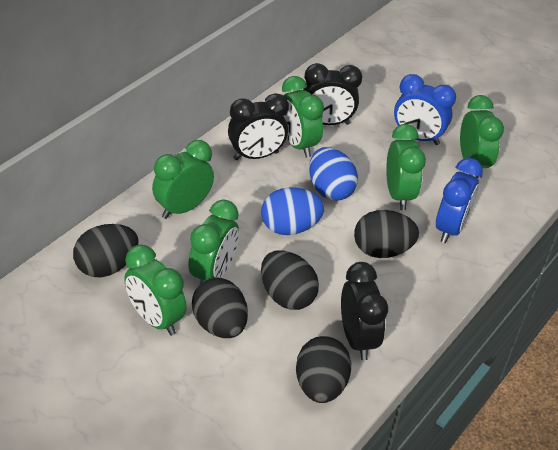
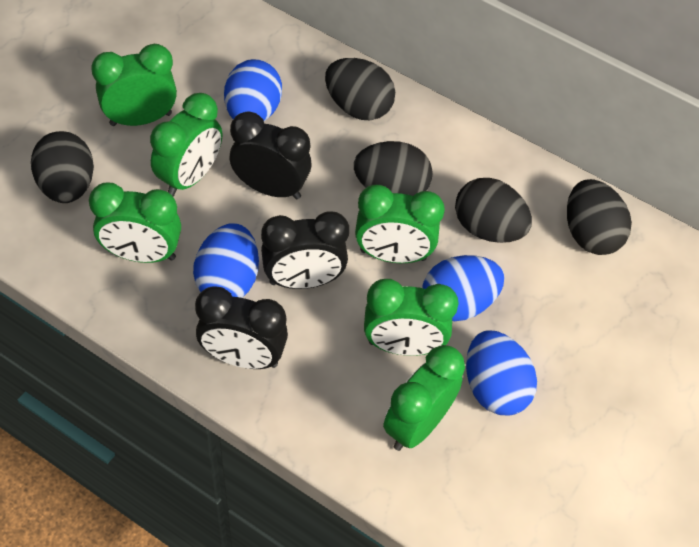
blue clock: 2 -> 0
blue egg: 2 -> 4

